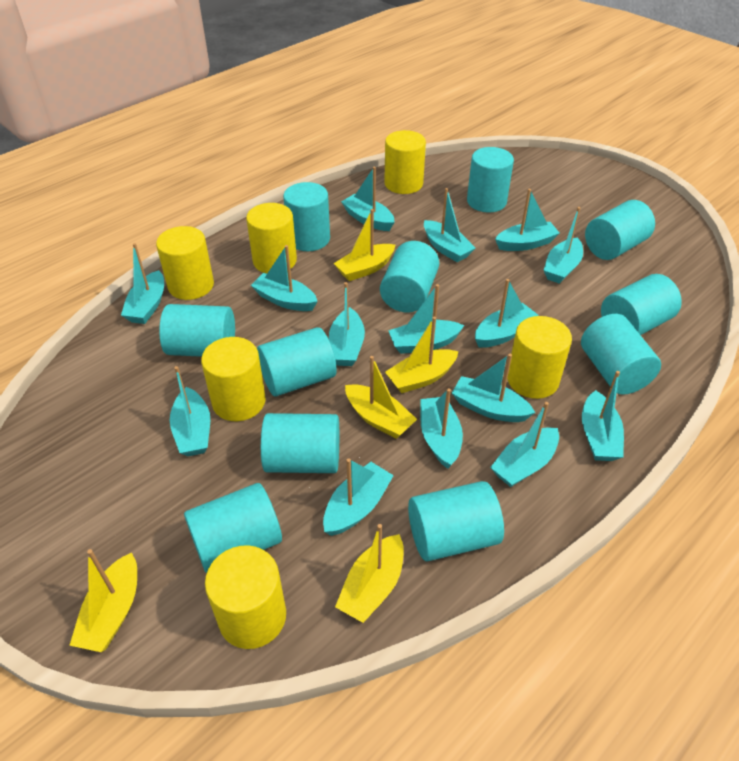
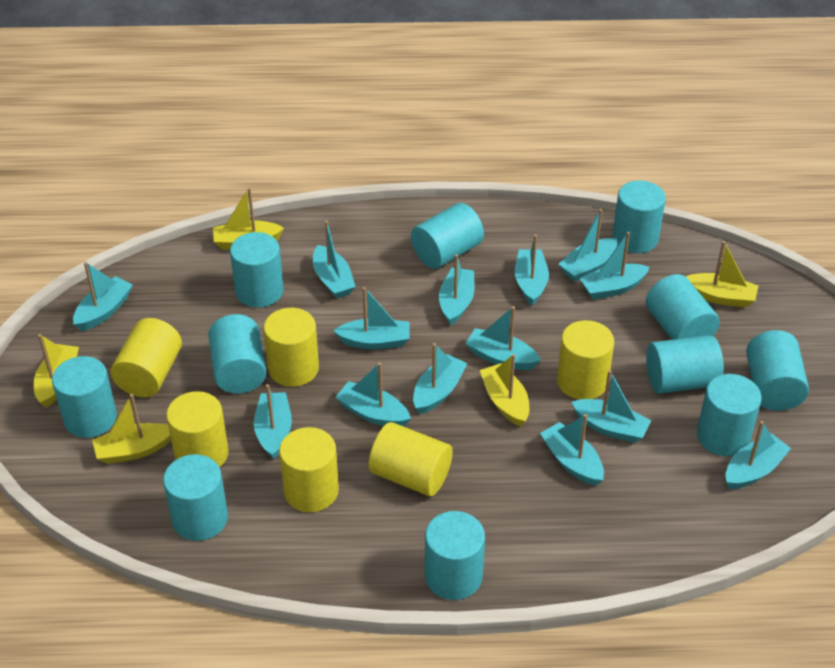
turquoise boat: 15 -> 14

